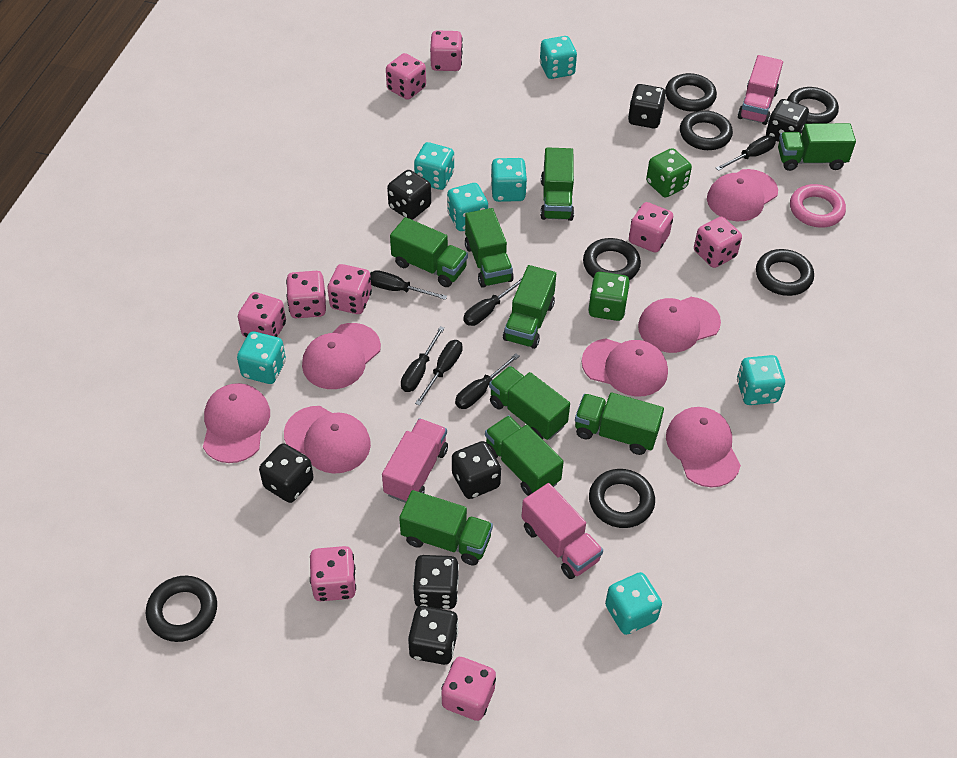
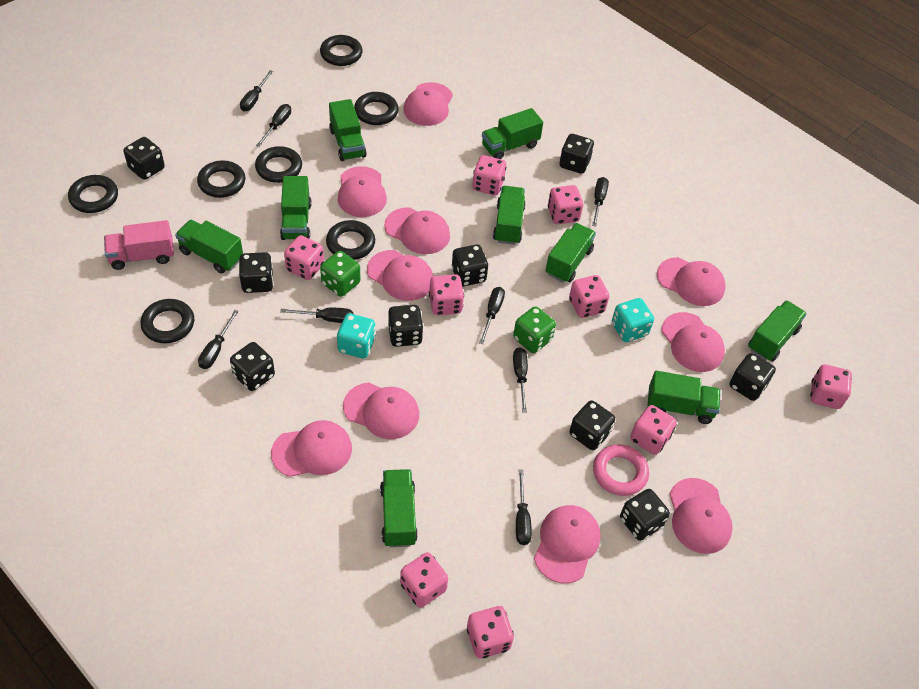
black dice: 7 -> 9
black screwdriver: 6 -> 8
pink cap: 7 -> 10
pink truck: 3 -> 1
turquoise dice: 7 -> 2

